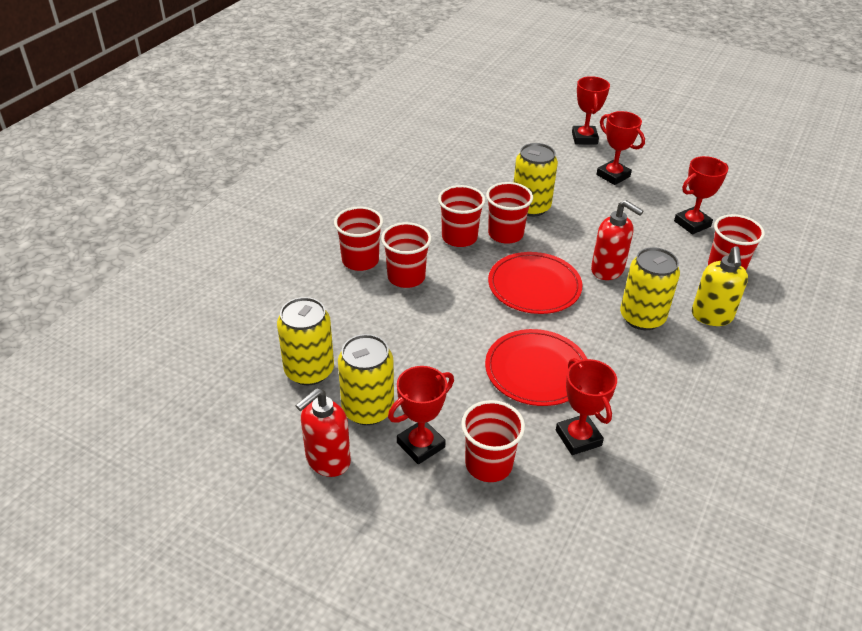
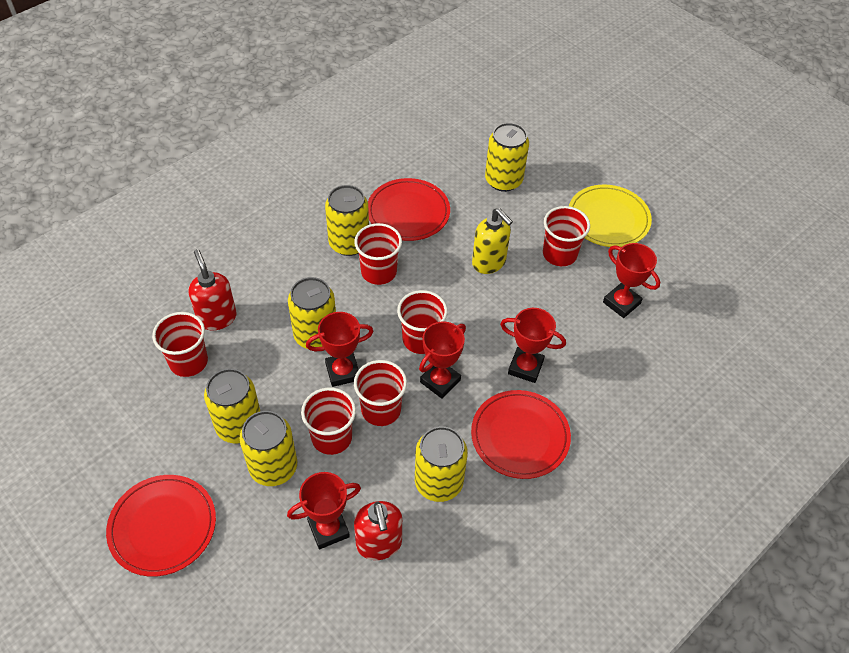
red plate: 2 -> 3
yellow can: 4 -> 6
yellow plate: 0 -> 1

